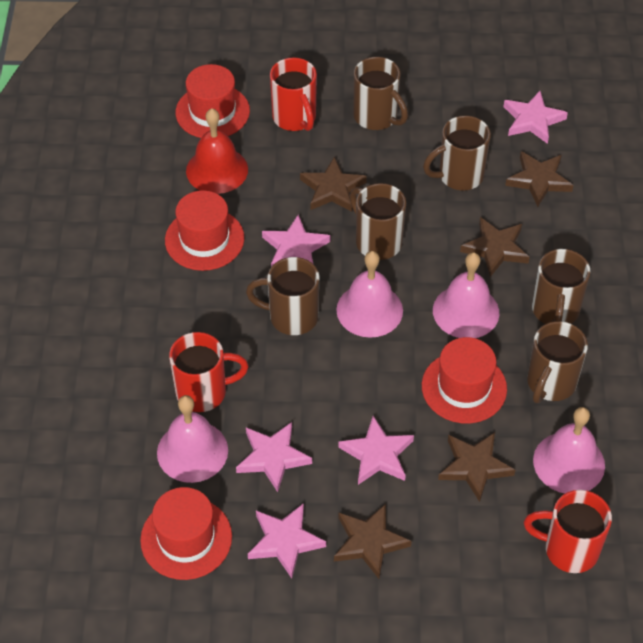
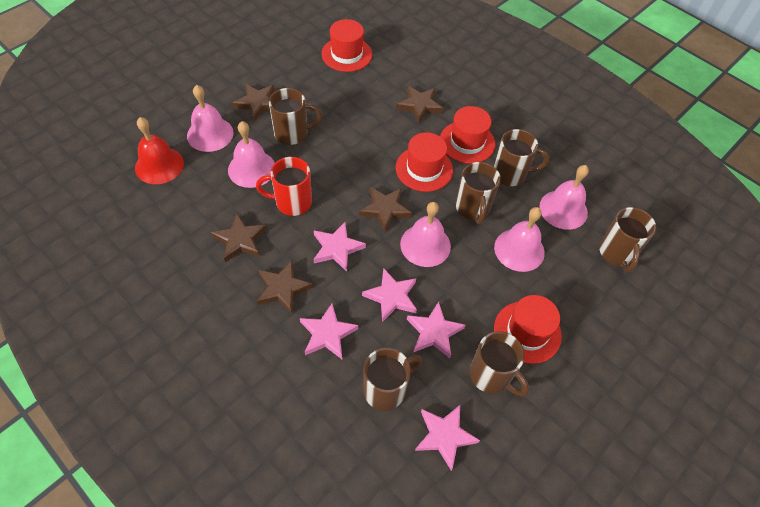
pink bell: 4 -> 5
red mug: 3 -> 1

